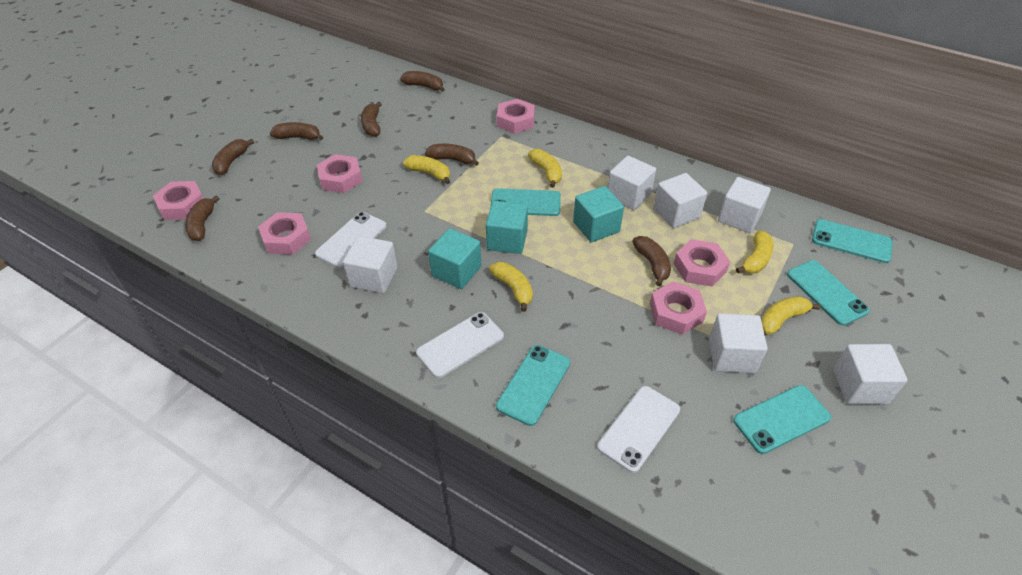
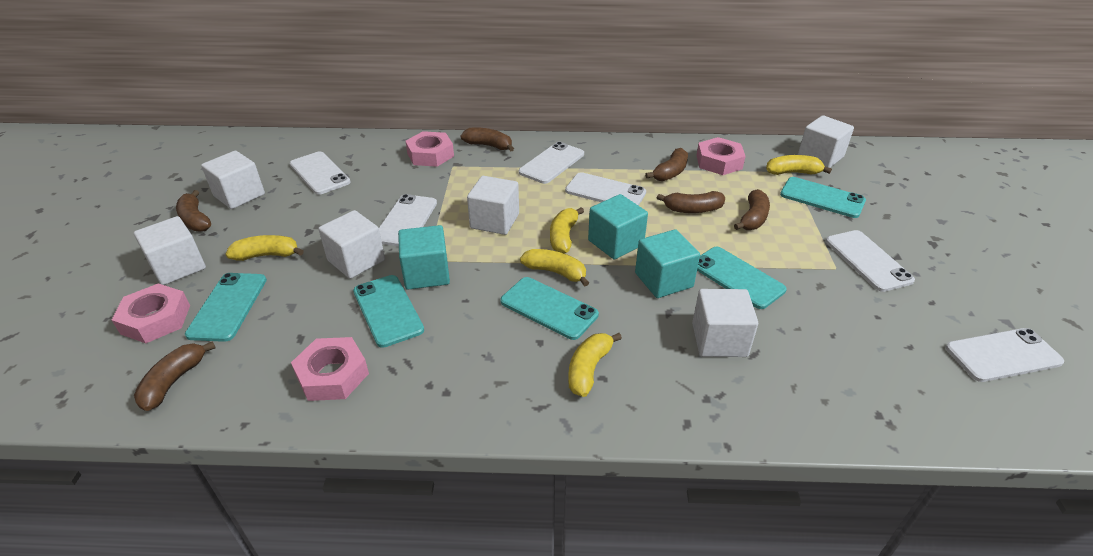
brown banana: 7 -> 6
pink nut: 6 -> 4
white phone: 3 -> 6

